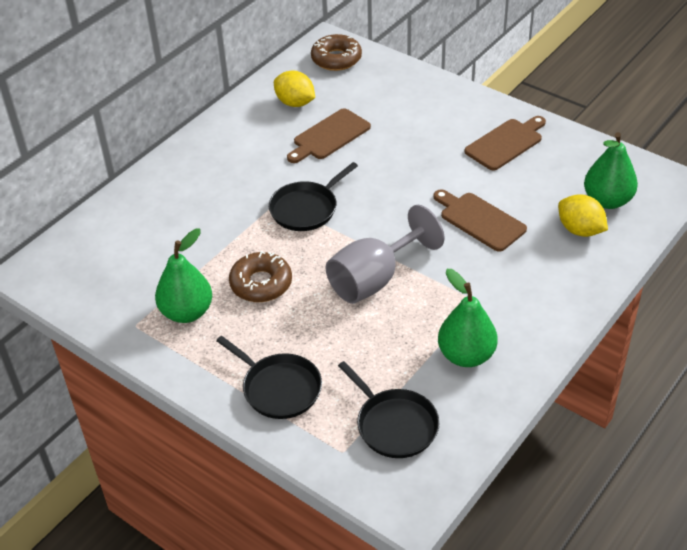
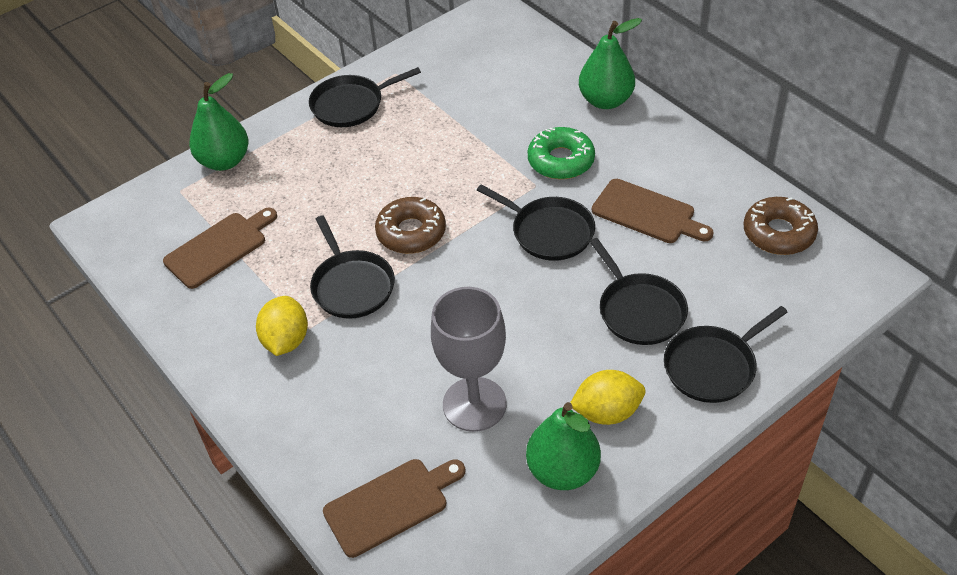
black pan: 3 -> 5
green donut: 0 -> 1

